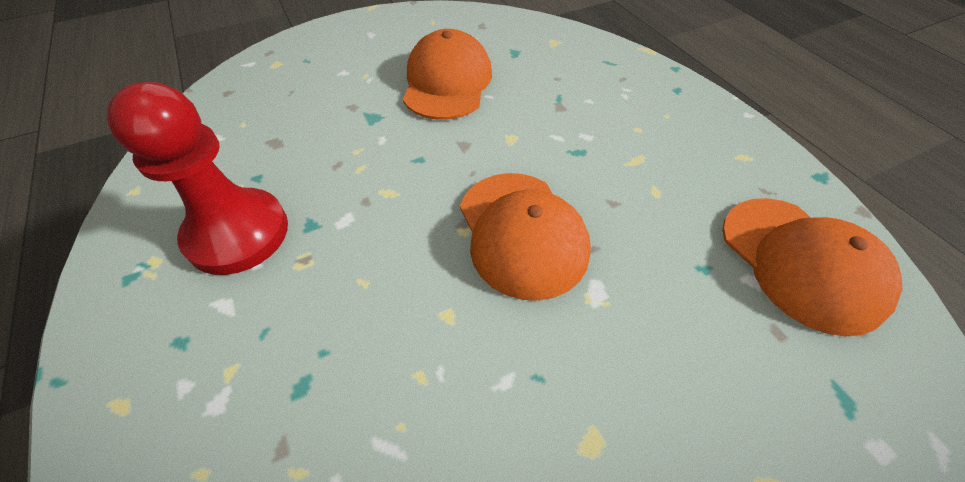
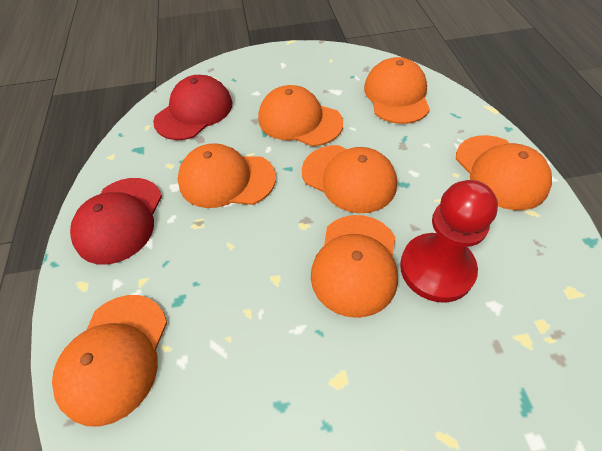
orange cap: 3 -> 7
red cap: 0 -> 2

